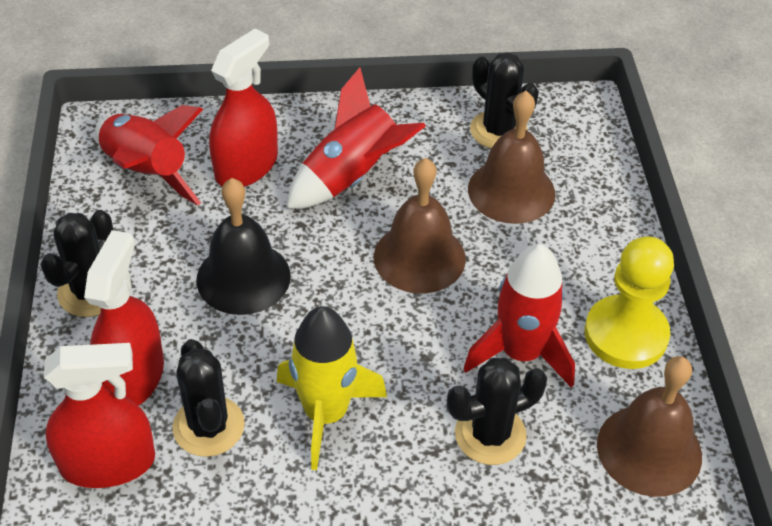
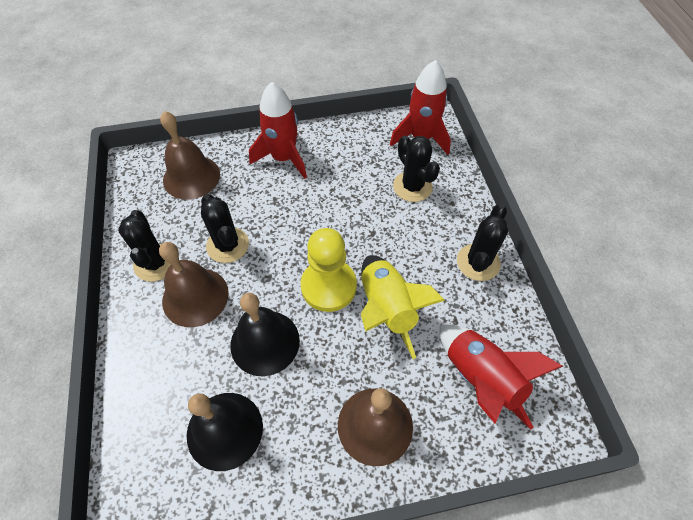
black bell: 1 -> 2
red spray bottle: 3 -> 0

